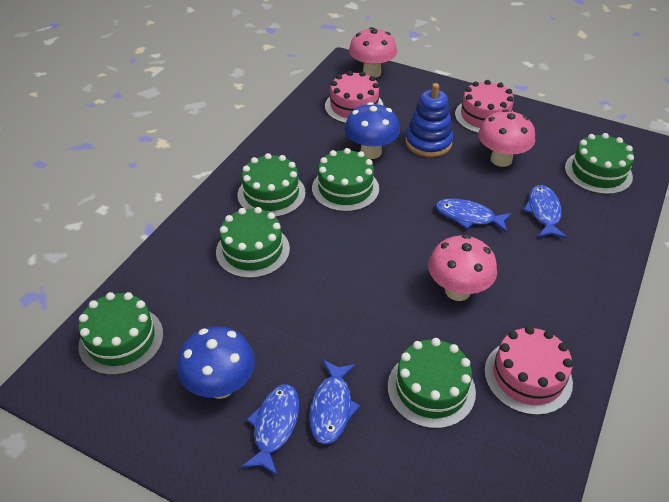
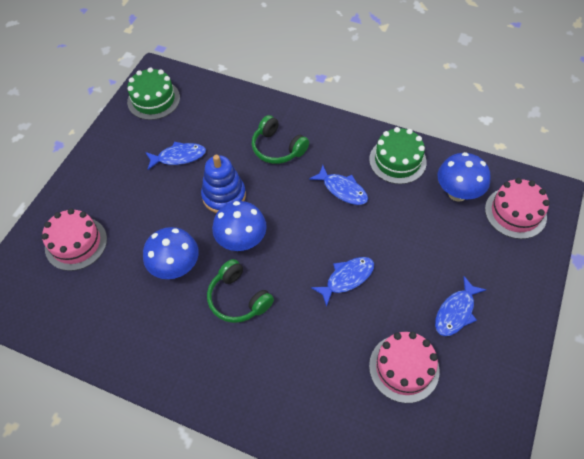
blue mushroom: 2 -> 3
green cake: 6 -> 2
green headphones: 0 -> 2
pink mushroom: 3 -> 0

